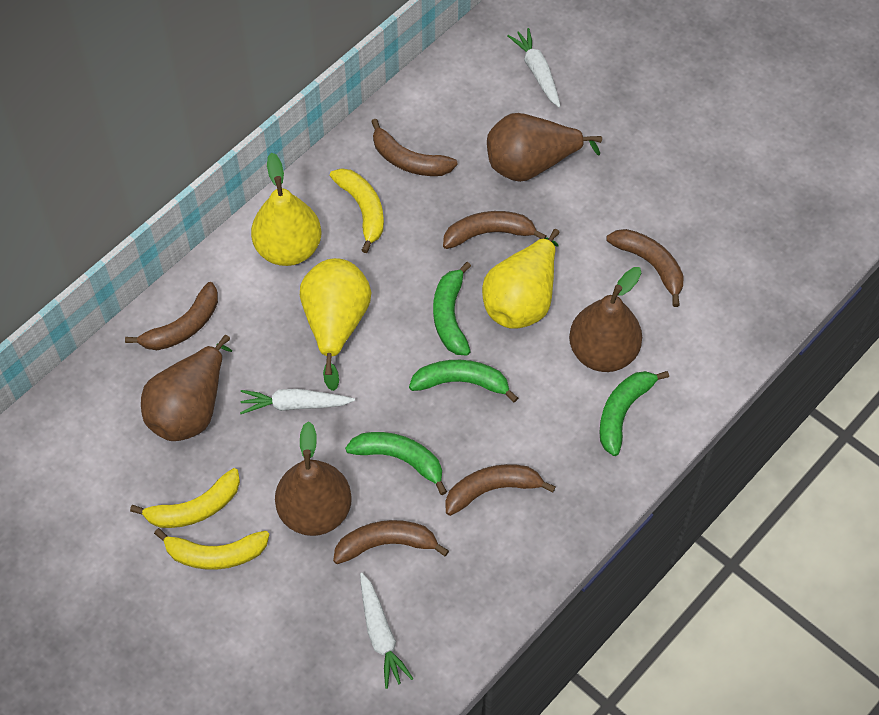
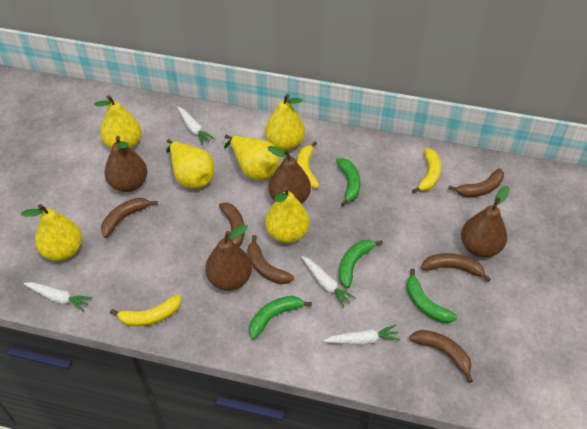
white carrot: 3 -> 4
yellow pear: 3 -> 6

